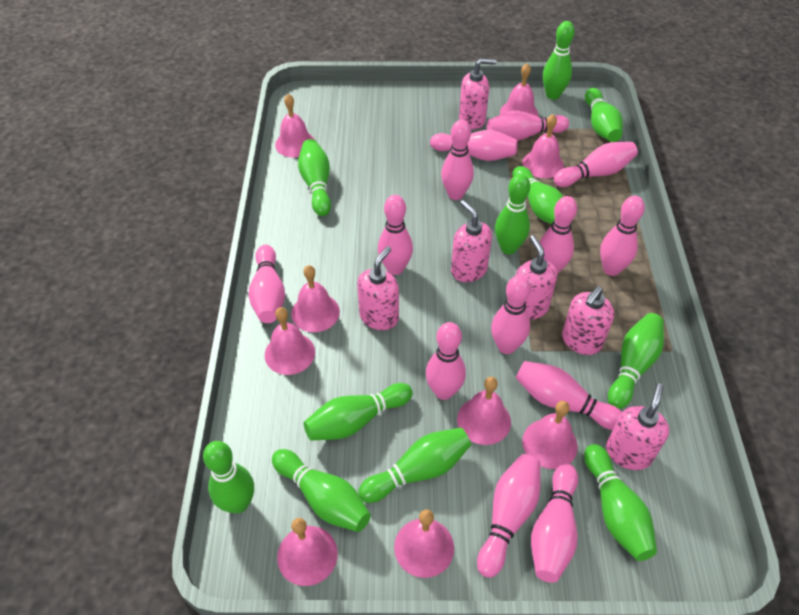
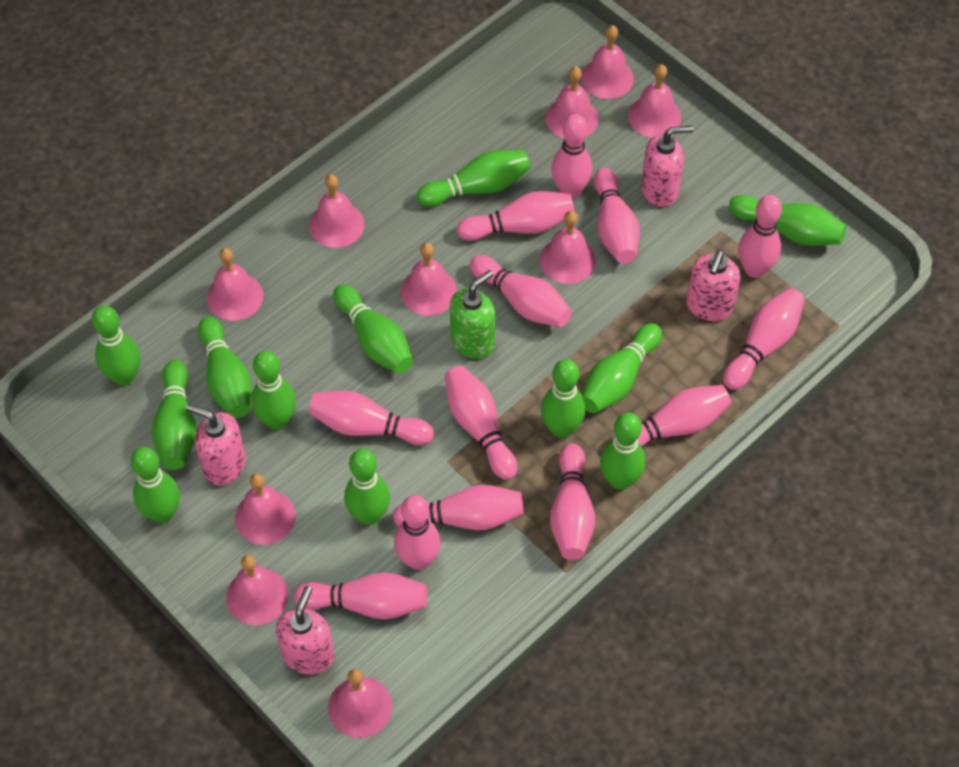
green bowling pin: 11 -> 12
green soap dispenser: 0 -> 1
pink bell: 9 -> 10
pink soap dispenser: 6 -> 4

